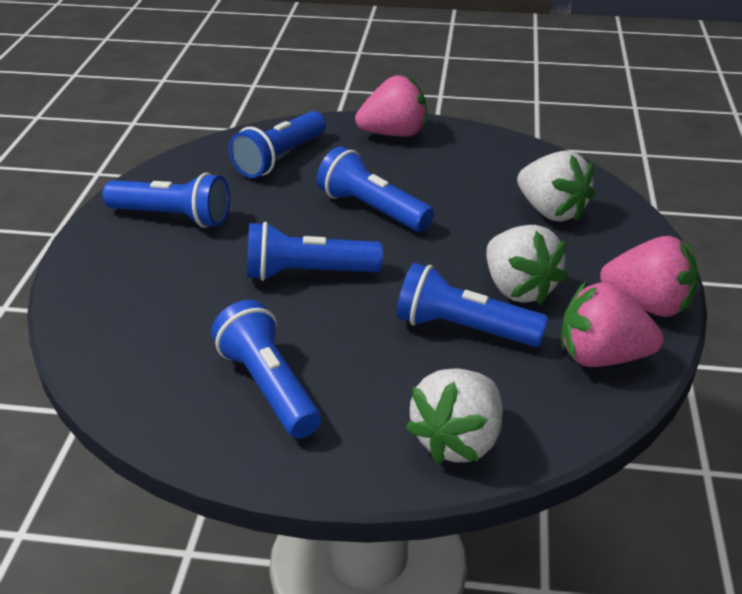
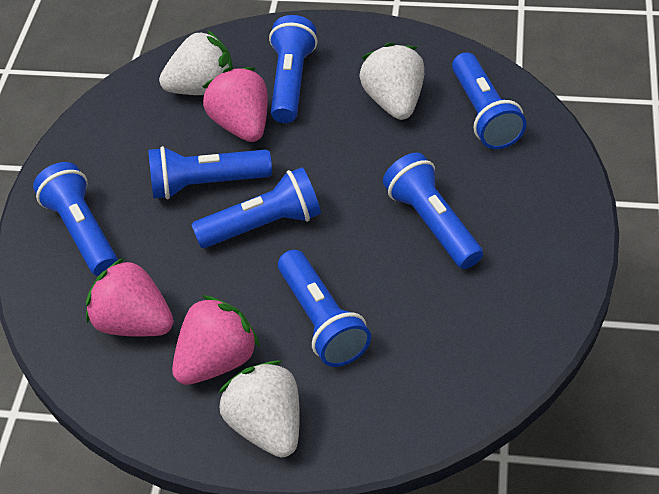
blue flashlight: 6 -> 7

